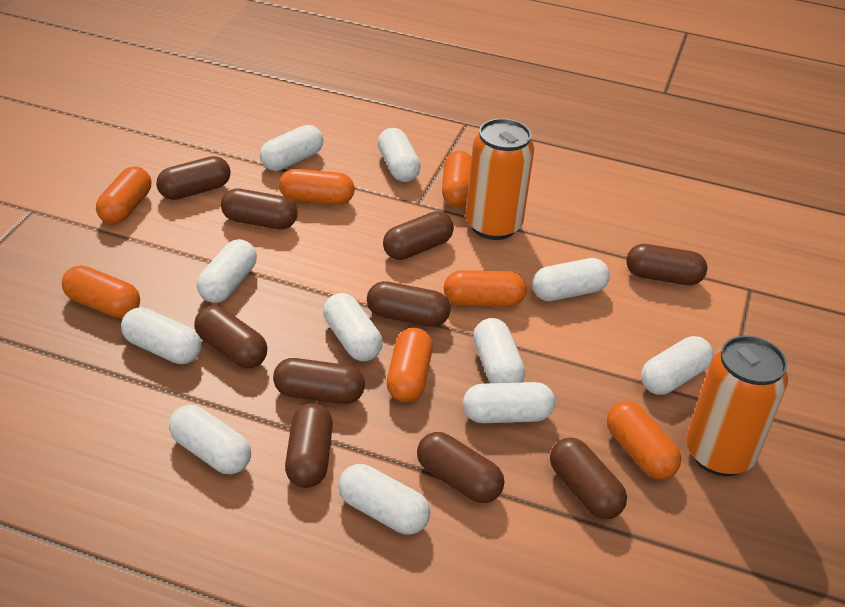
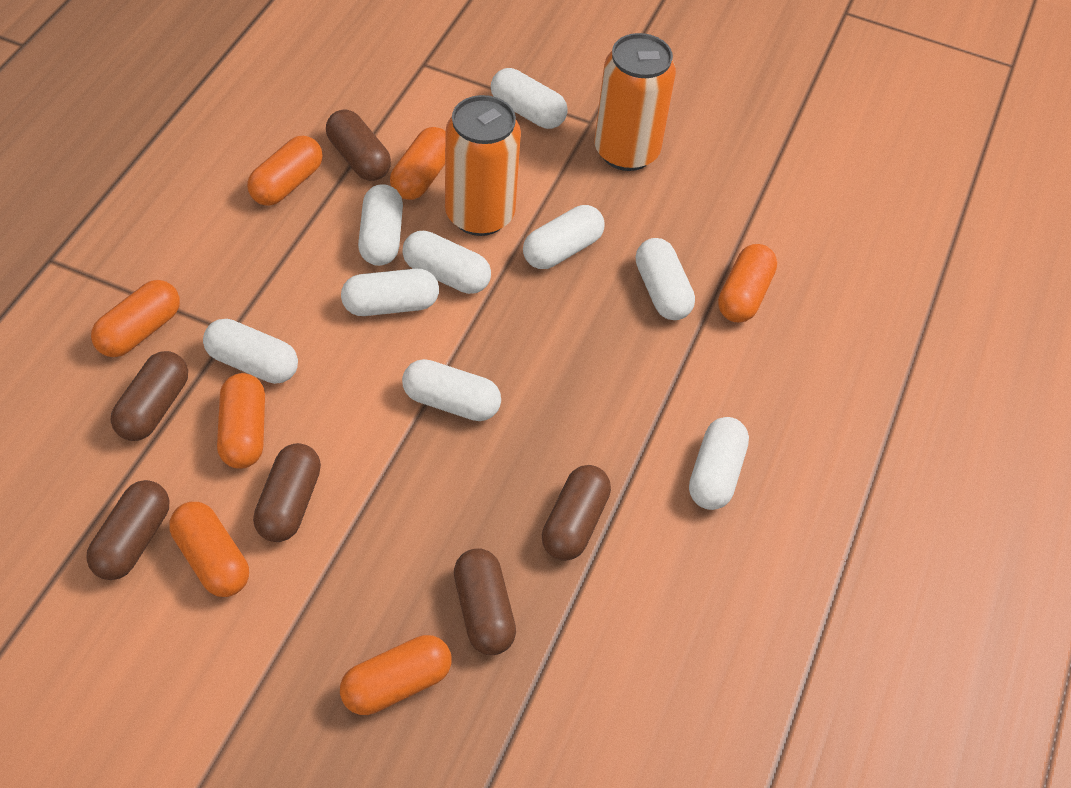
brown capsule: 10 -> 6
white capsule: 11 -> 9

